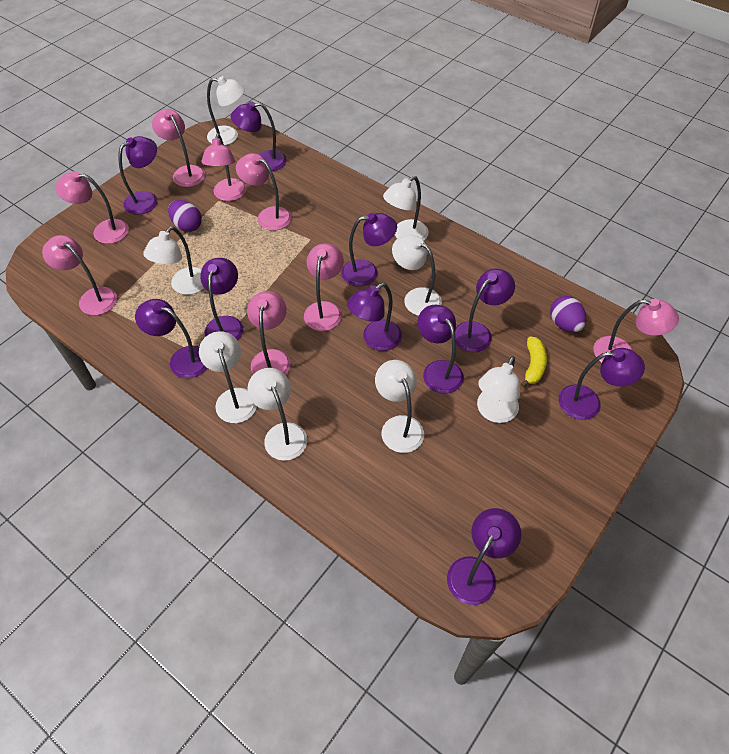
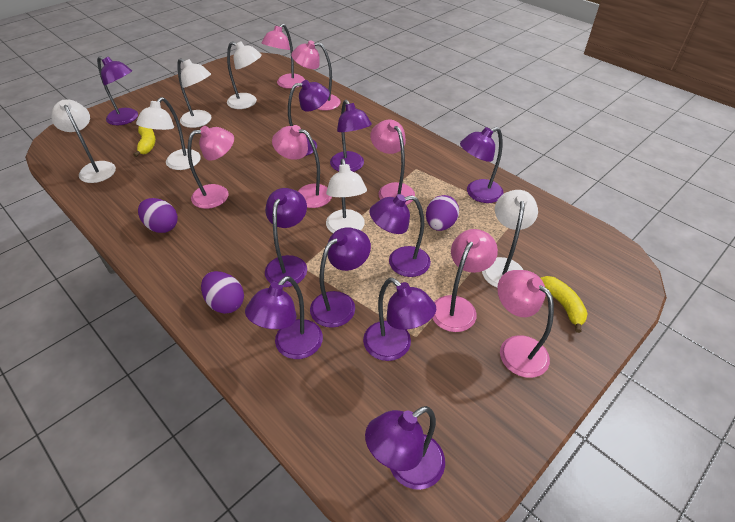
pink lamp: 8 -> 7
purple egg: 2 -> 3
white lamp: 8 -> 6
yellow banana: 1 -> 2

